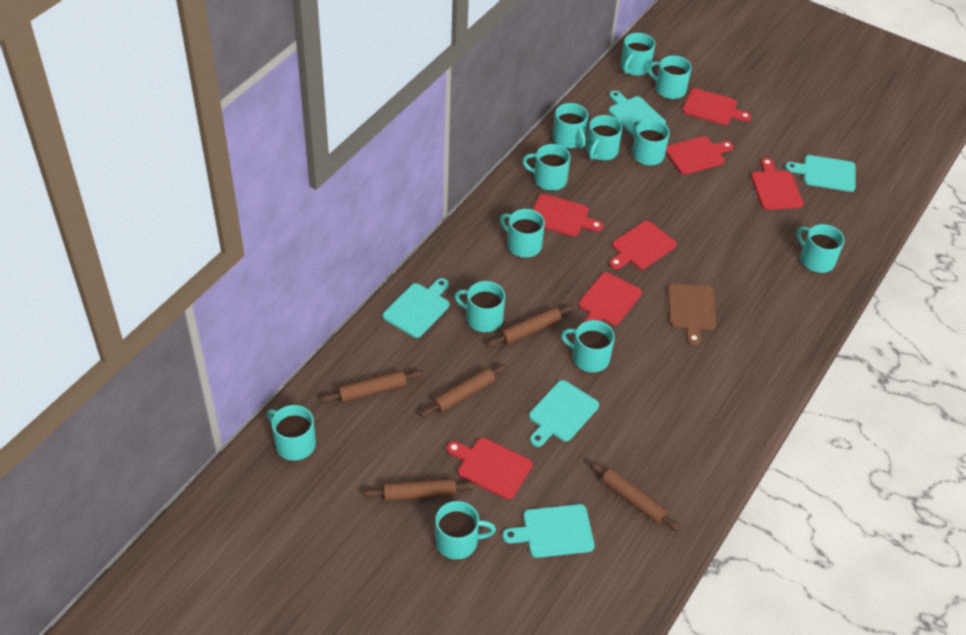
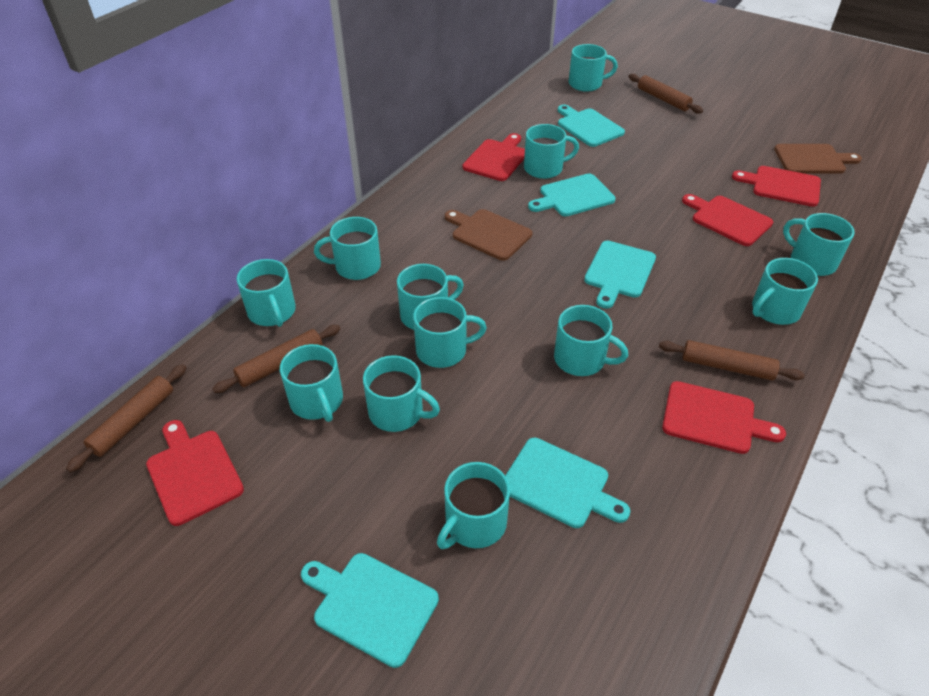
brown cutting board: 1 -> 2
brown rolling pin: 5 -> 4
red cutting board: 7 -> 5

